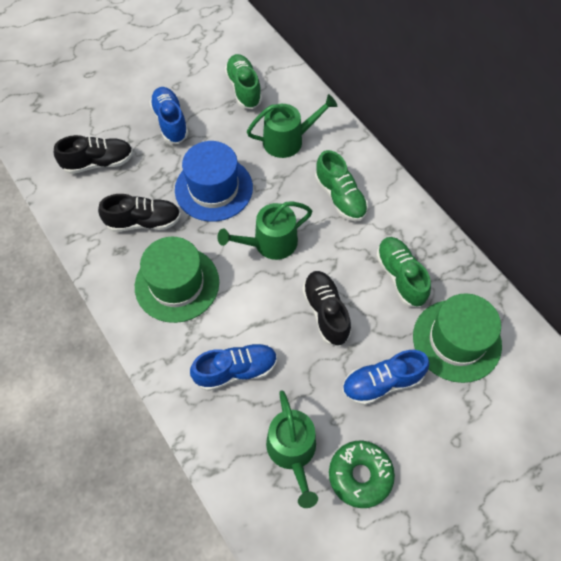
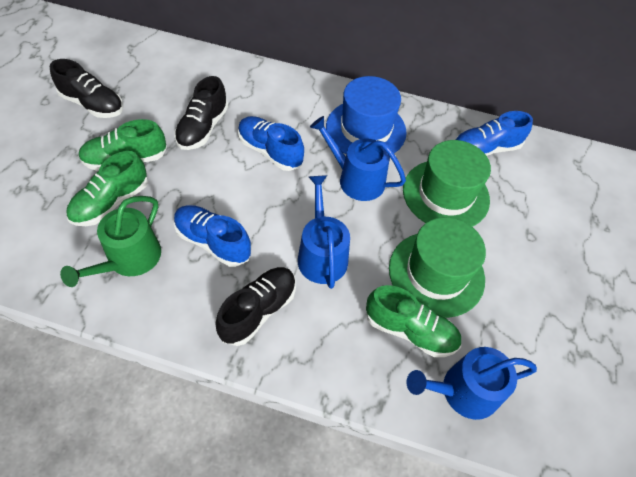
blue watering can: 0 -> 3
green donut: 1 -> 0
green watering can: 3 -> 1

